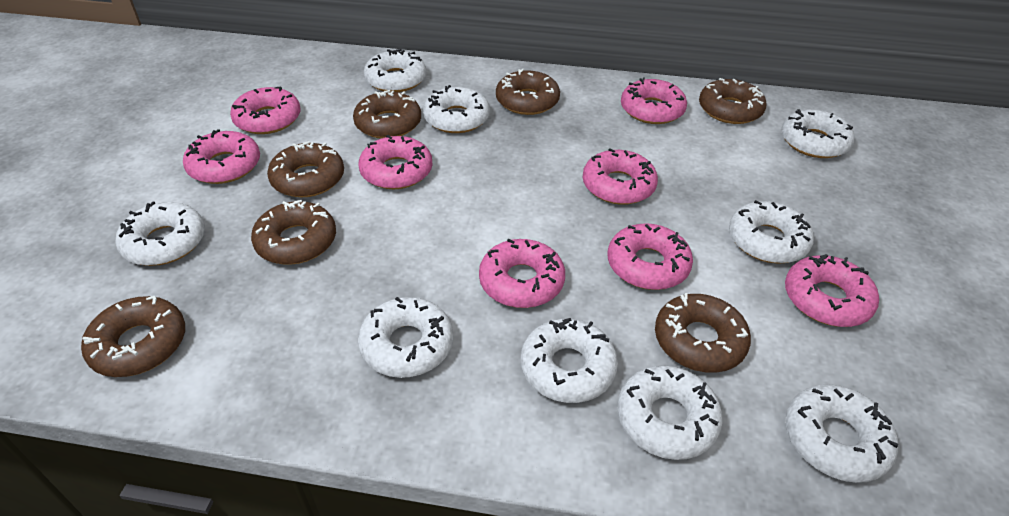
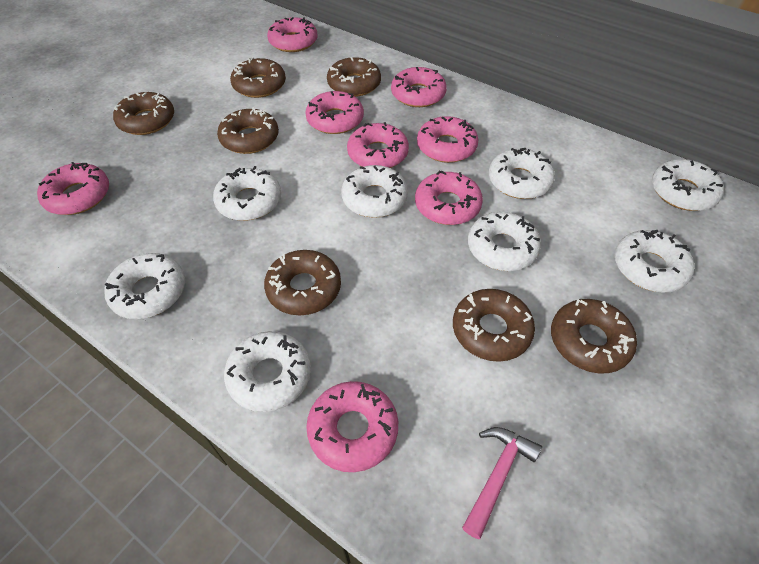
pink hammer: 0 -> 1
white donut: 9 -> 8

